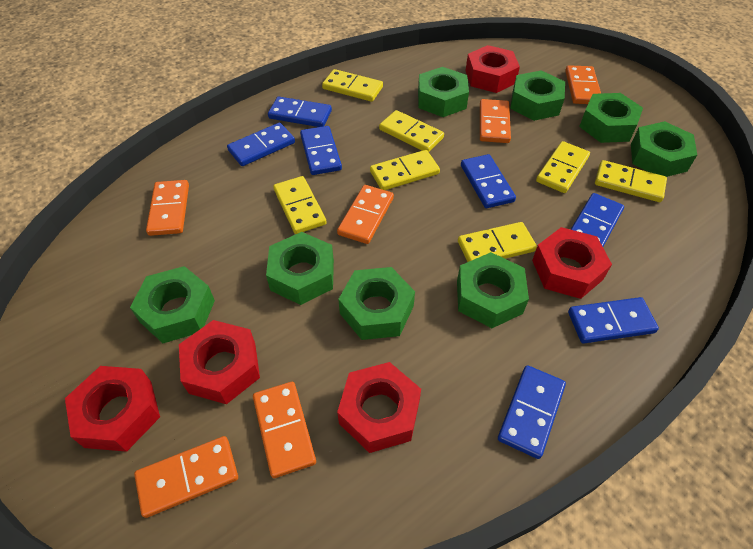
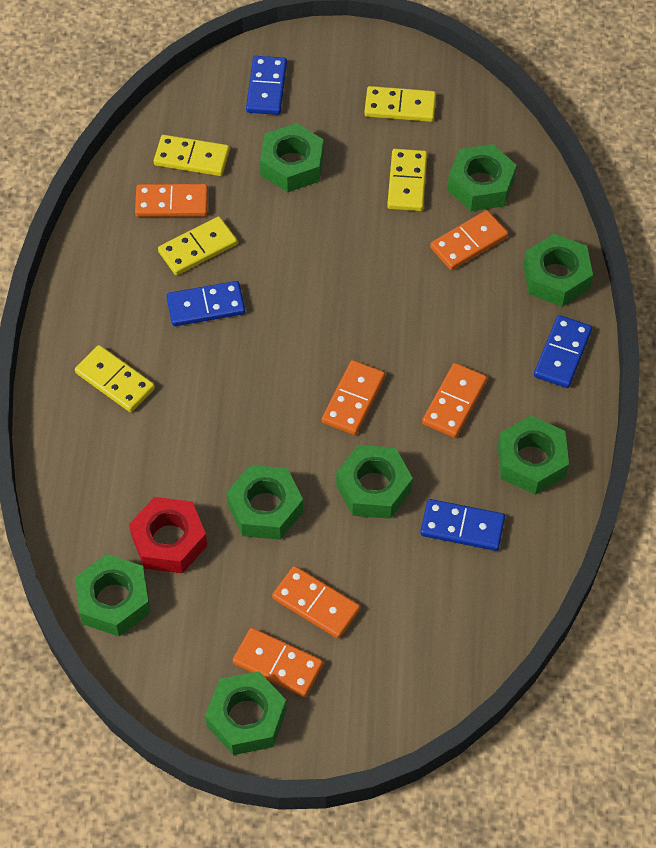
blue domino: 7 -> 4
red nut: 5 -> 1
yellow domino: 7 -> 5

